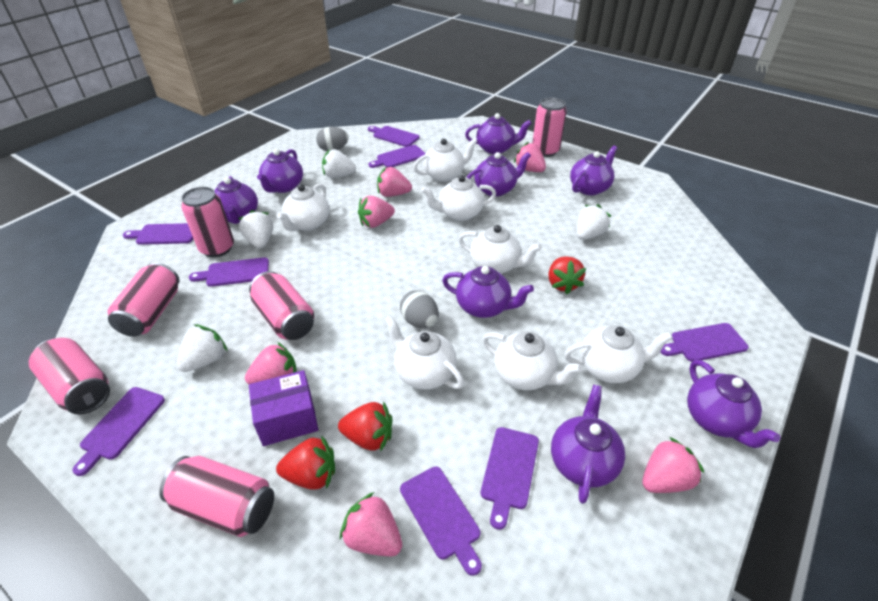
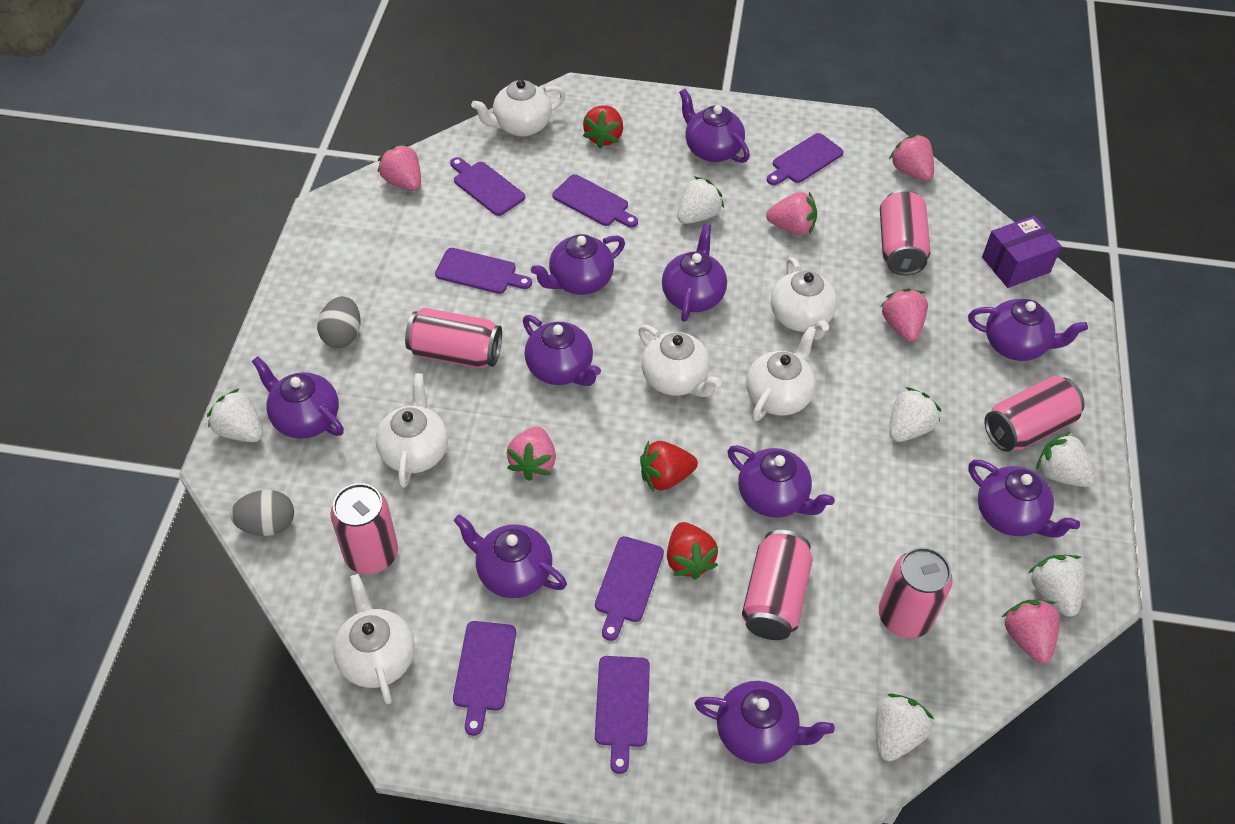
purple cutting board: 8 -> 7
purple teapot: 8 -> 10
white strawberry: 4 -> 6
white teapot: 7 -> 6

